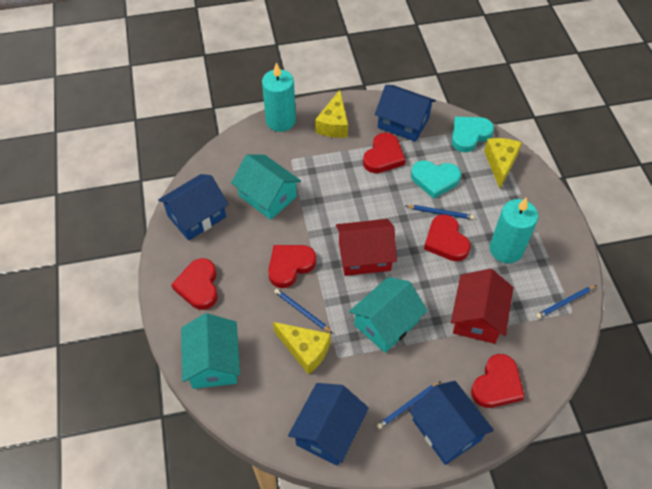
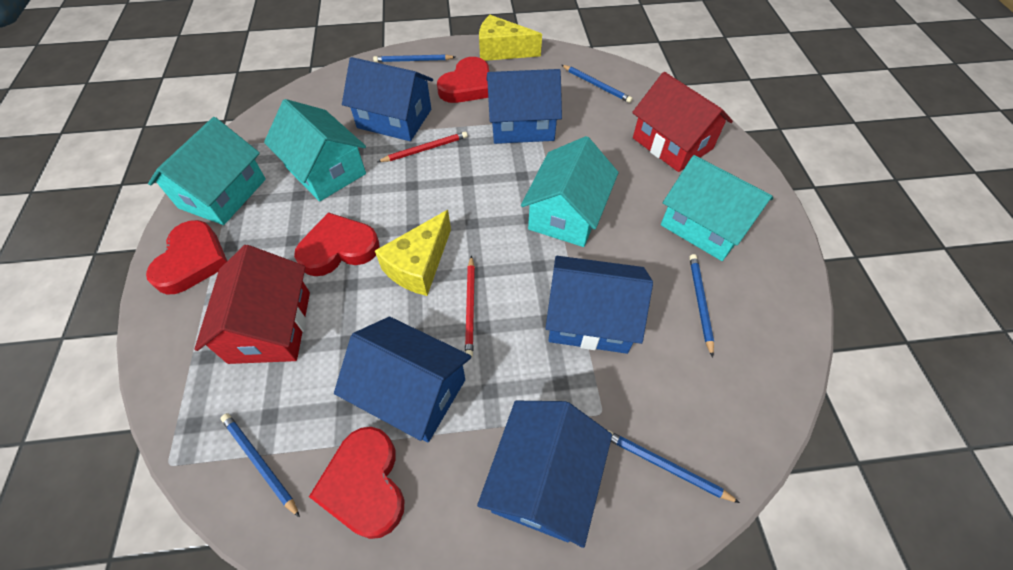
blue house: 4 -> 5
blue pencil: 4 -> 5
red heart: 5 -> 4
red pencil: 0 -> 2
turquoise candle: 2 -> 0
turquoise heart: 2 -> 0
turquoise house: 3 -> 4
yellow cheese: 3 -> 2

